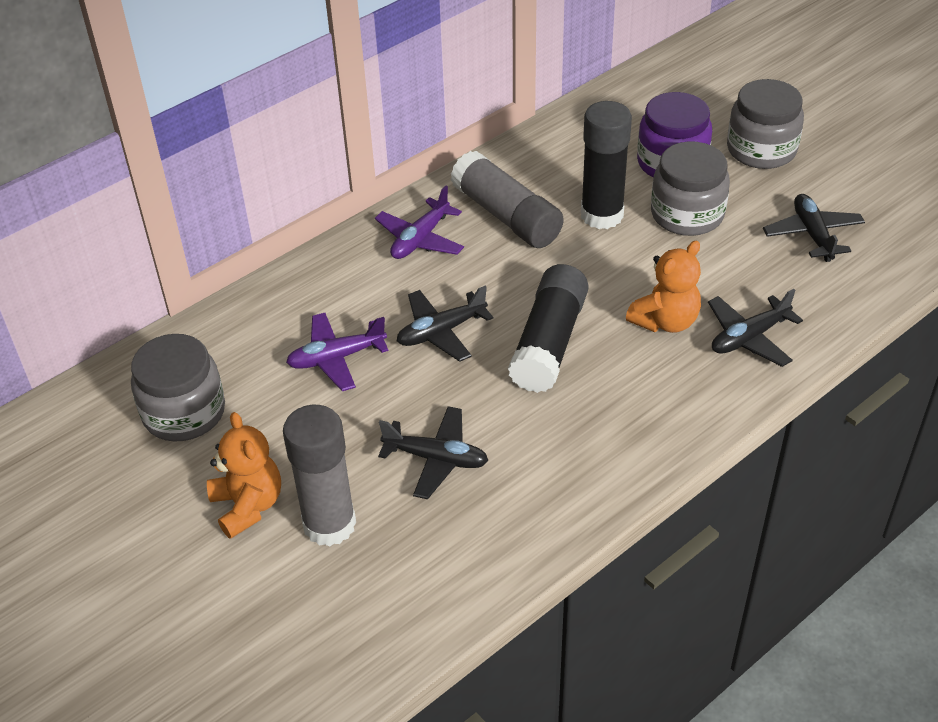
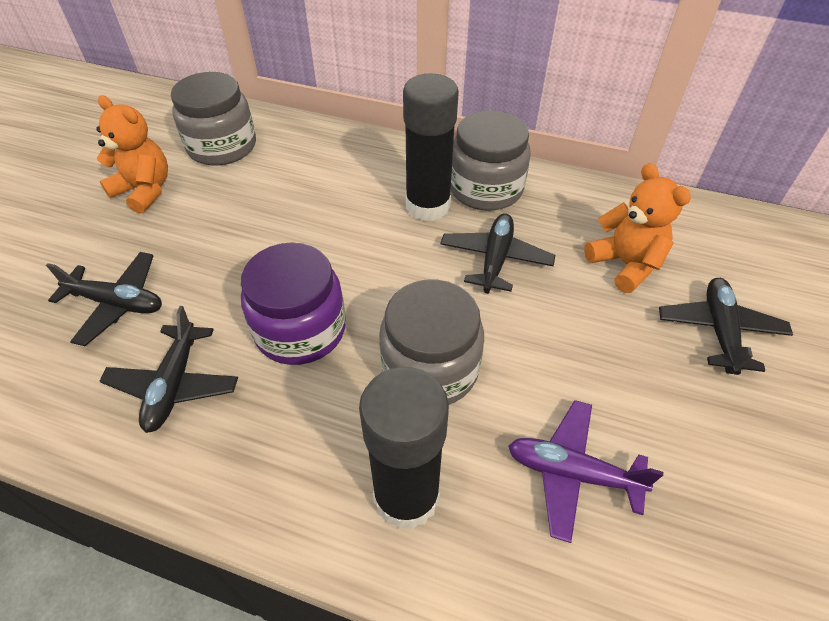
grey glue stick: 2 -> 0
purple plane: 2 -> 1

